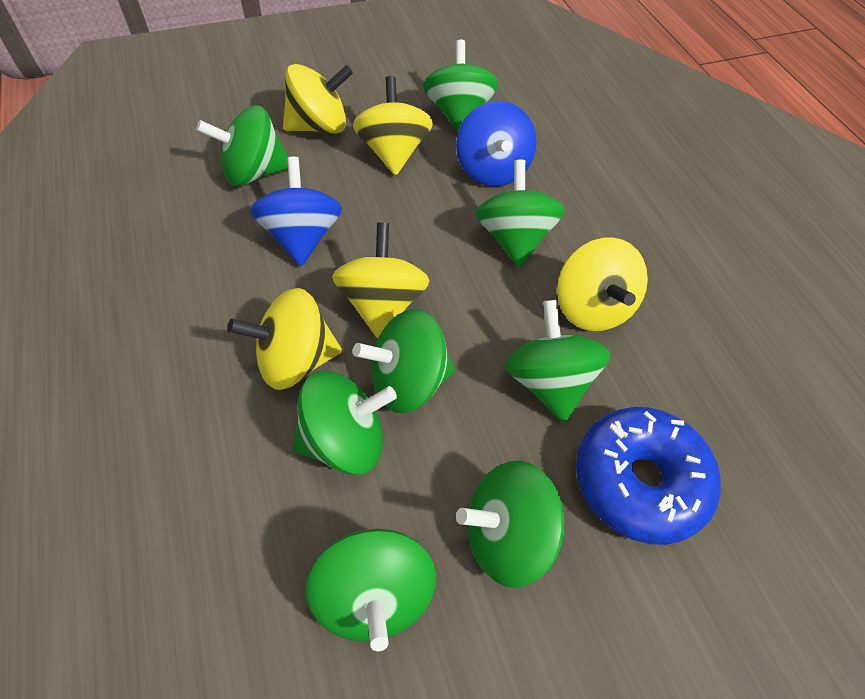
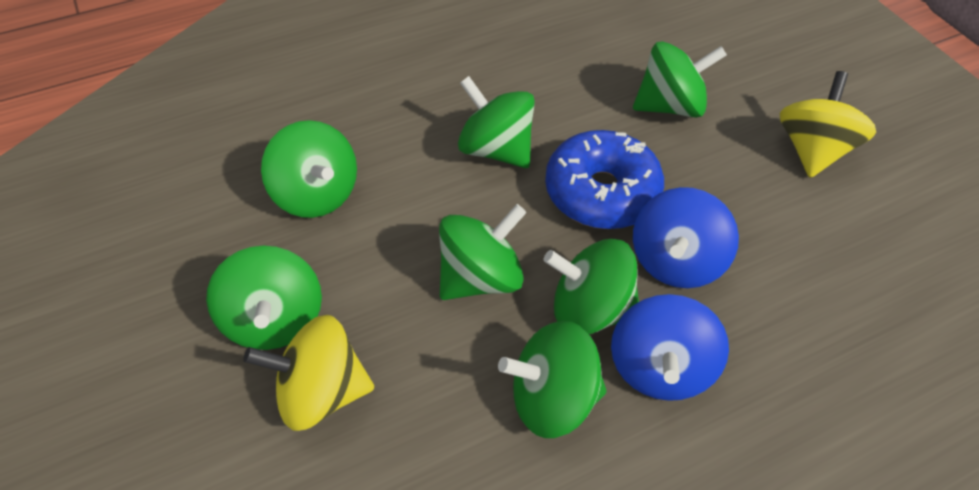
green spinning top: 8 -> 7
yellow spinning top: 5 -> 2

